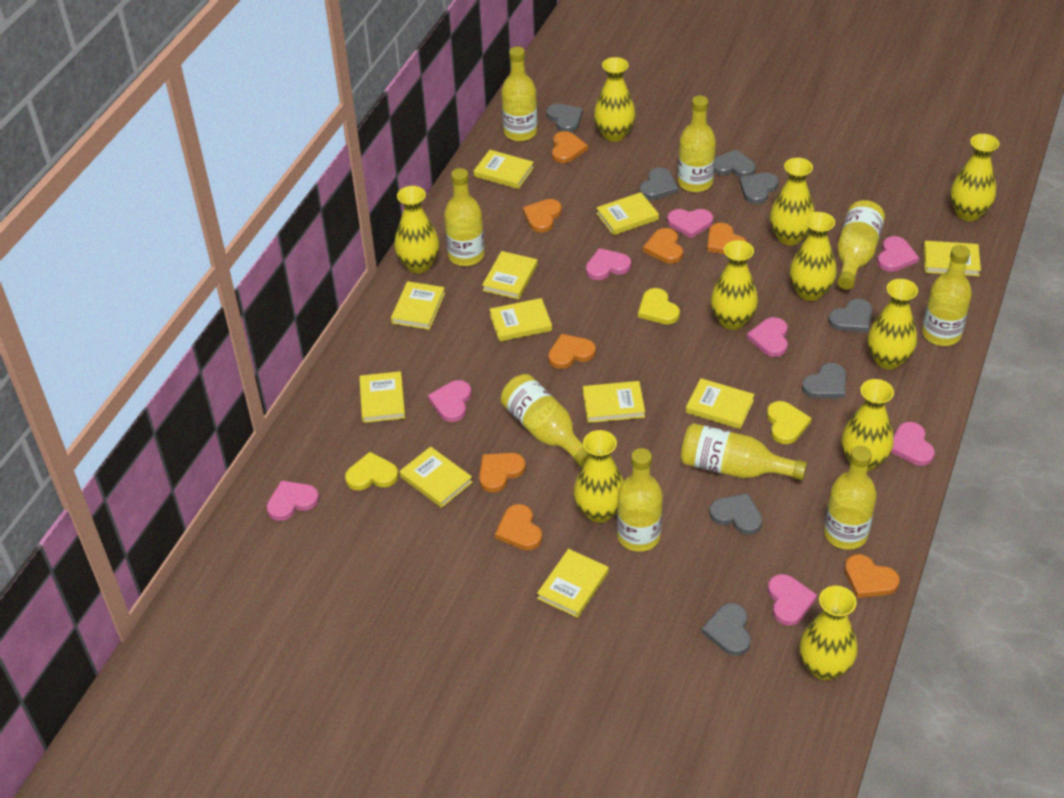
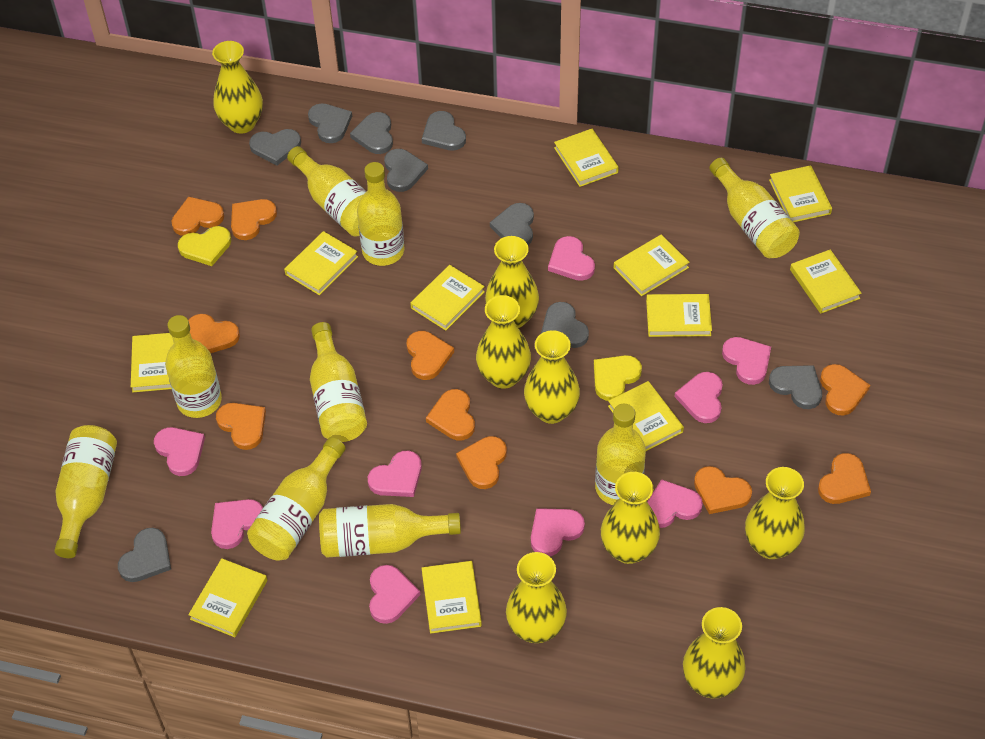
grey heart: 8 -> 9
orange heart: 8 -> 10
pink heart: 8 -> 9
yellow heart: 3 -> 2
yellow vase: 10 -> 8

